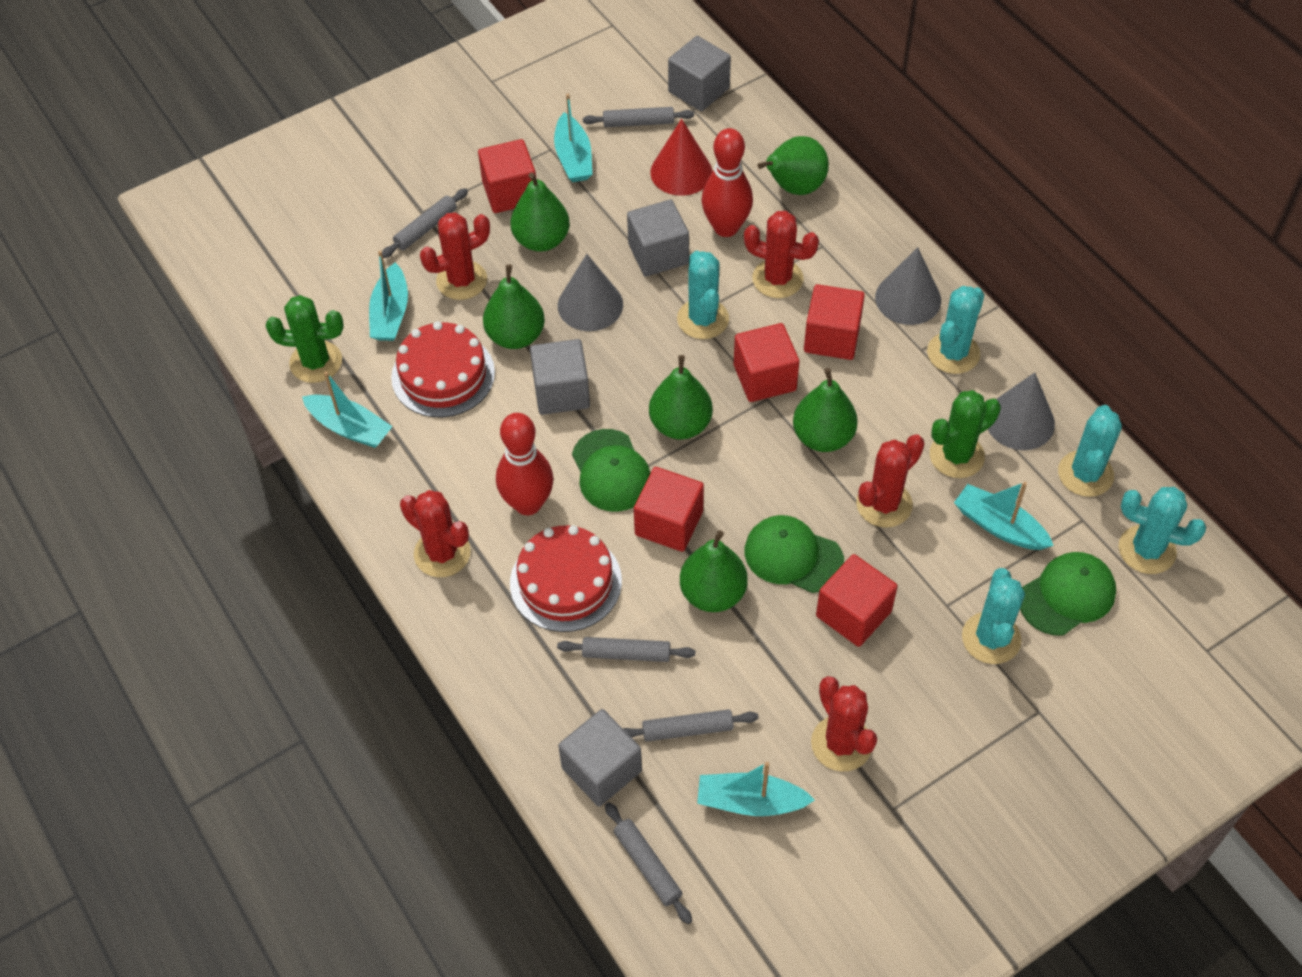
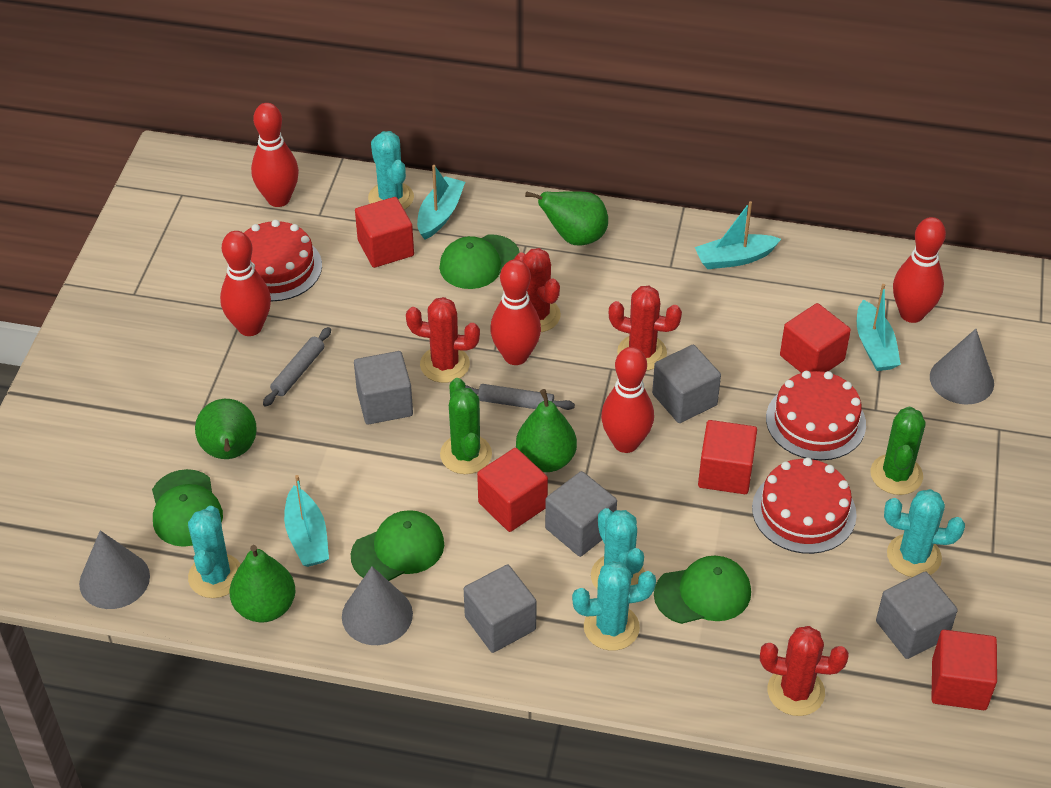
green cap: 3 -> 4
green pear: 6 -> 4
grey cube: 4 -> 5
grey rolling pin: 5 -> 2
red bowling pin: 2 -> 5
red cactus: 5 -> 4
red cake: 2 -> 3
red cone: 1 -> 0
turquoise boat: 5 -> 4

